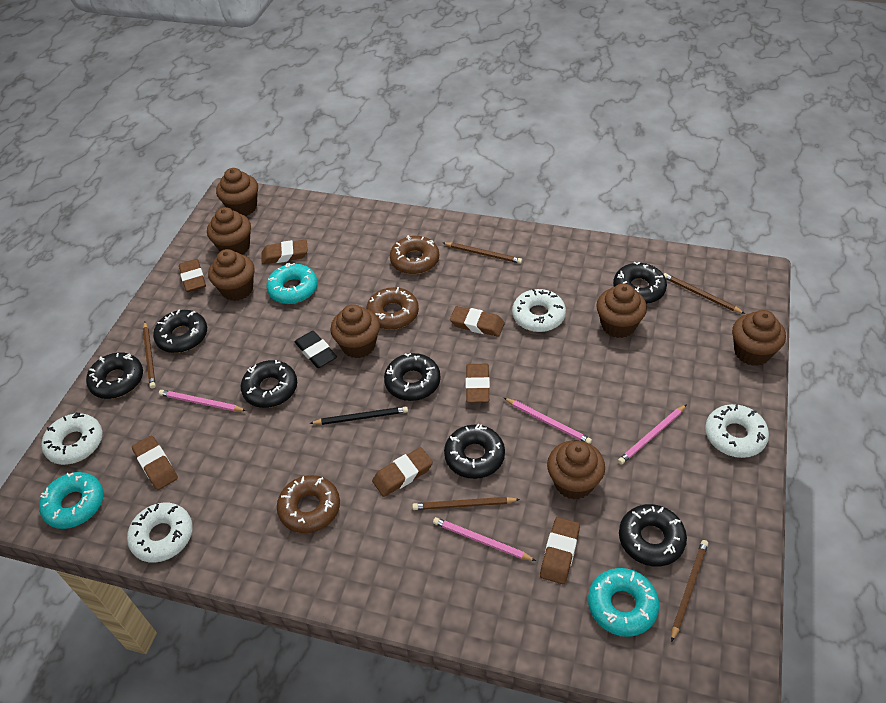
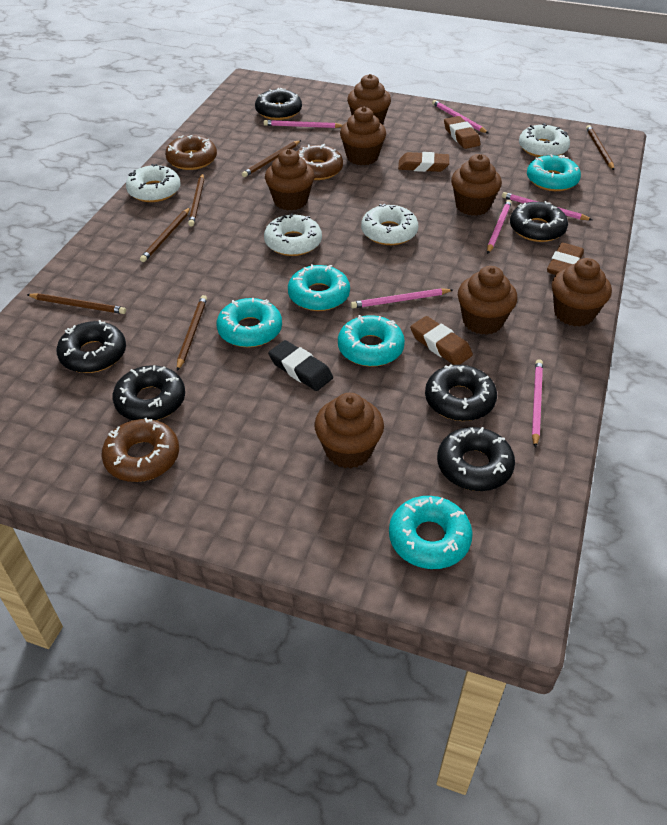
black donut: 7 -> 6
black pencil: 1 -> 0
brown eraser: 7 -> 4
brown pencil: 5 -> 6
pink pencil: 4 -> 6
turquoise donut: 3 -> 5

